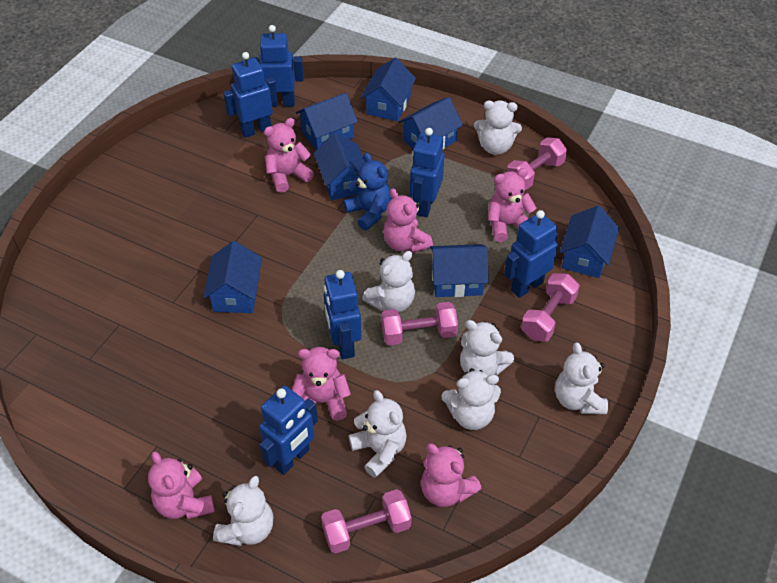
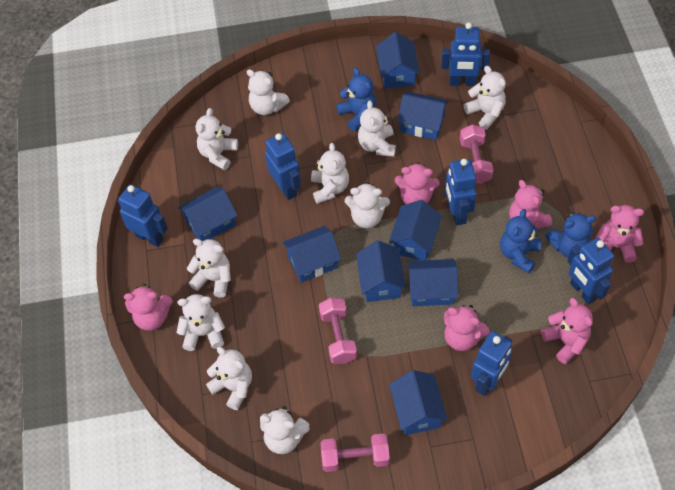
blue house: 7 -> 8
blue teddy bear: 1 -> 3
pink dumbbell: 4 -> 3
white teddy bear: 7 -> 10

